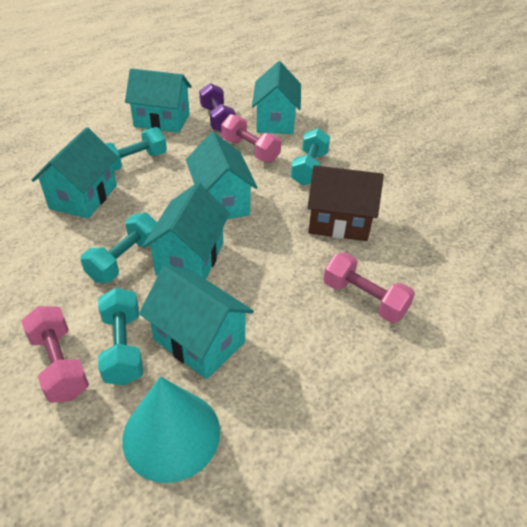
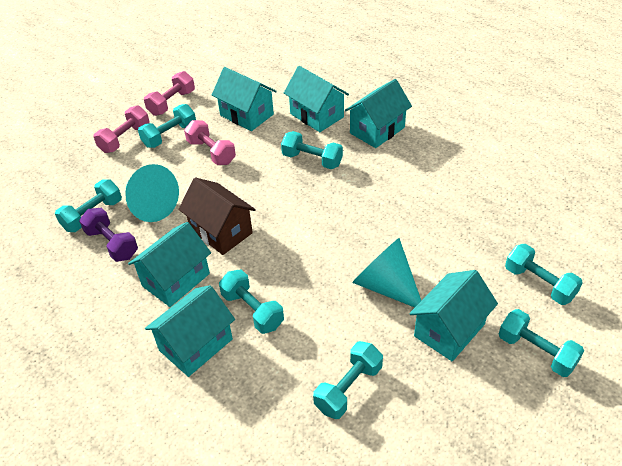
turquoise cone: 1 -> 2
turquoise dumbbell: 4 -> 7

